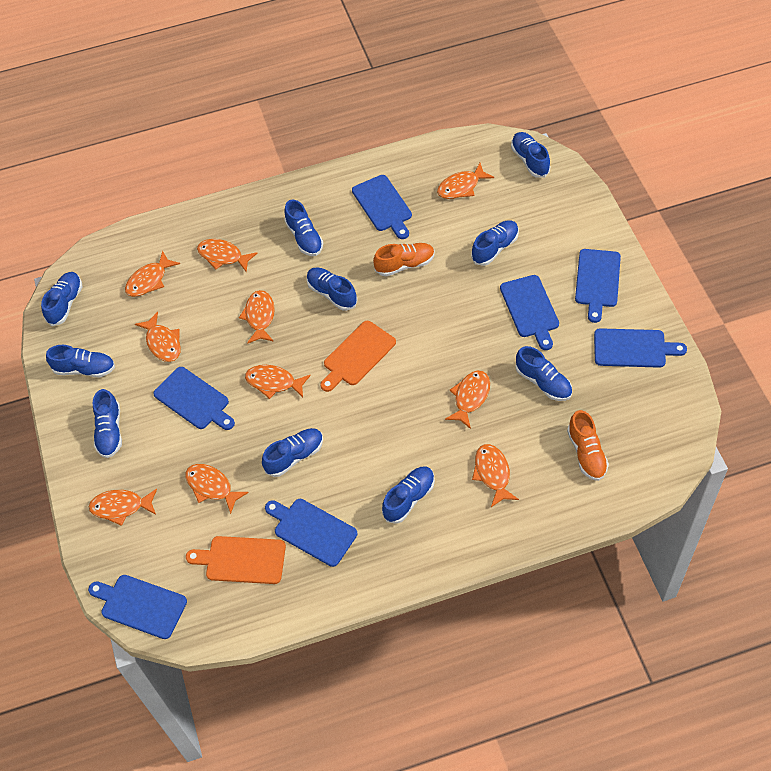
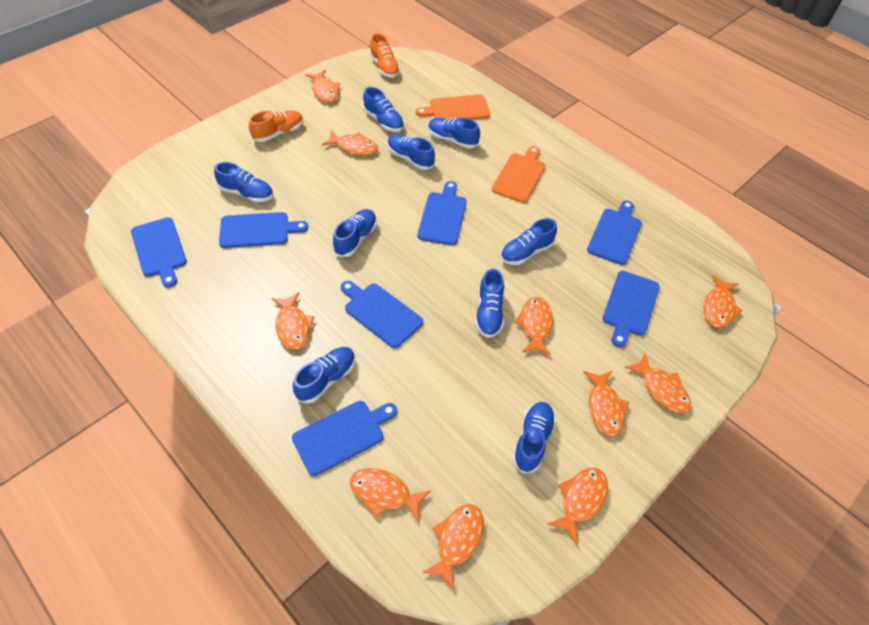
blue shoe: 10 -> 9

